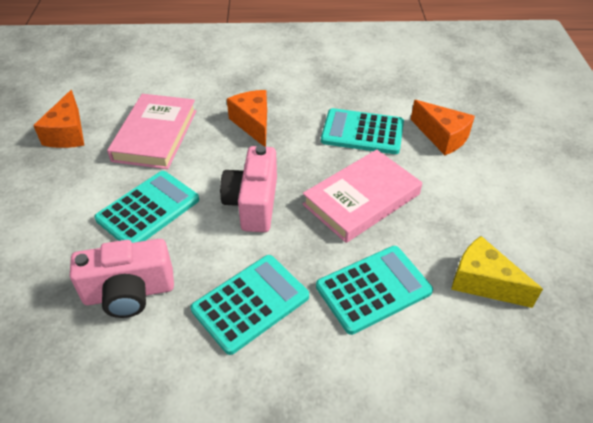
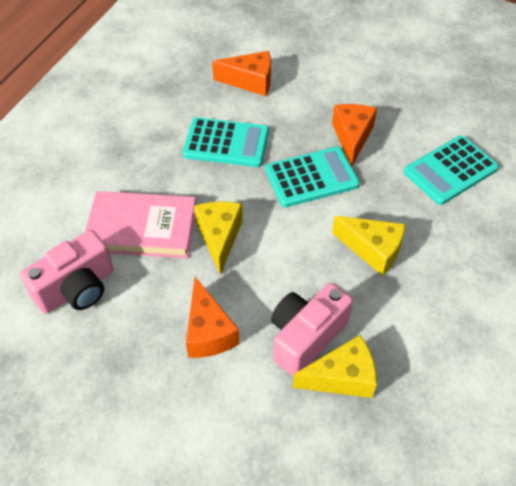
pink book: 2 -> 1
turquoise calculator: 4 -> 3
yellow cheese: 1 -> 3

